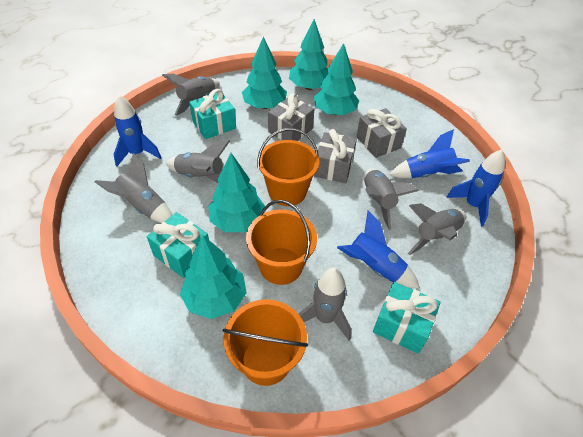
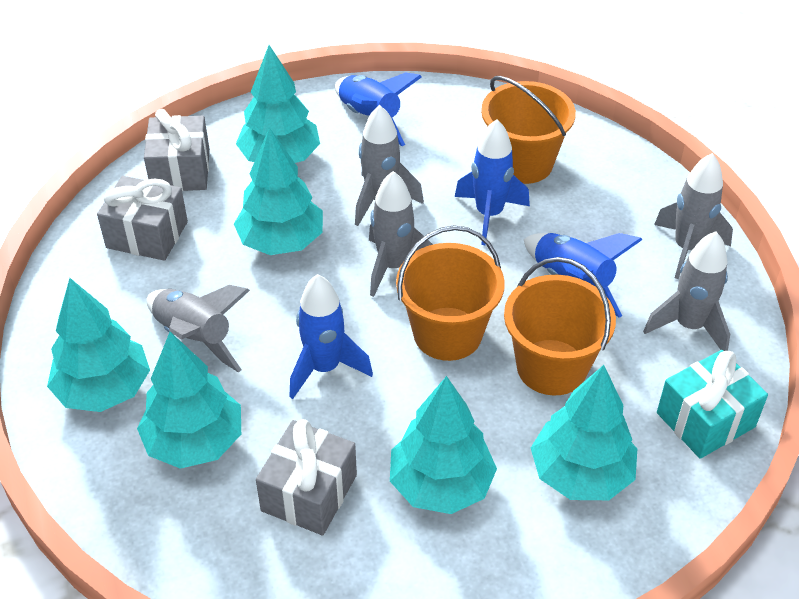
grey rocket: 6 -> 5
turquoise gift: 3 -> 1
turquoise tree: 5 -> 6

